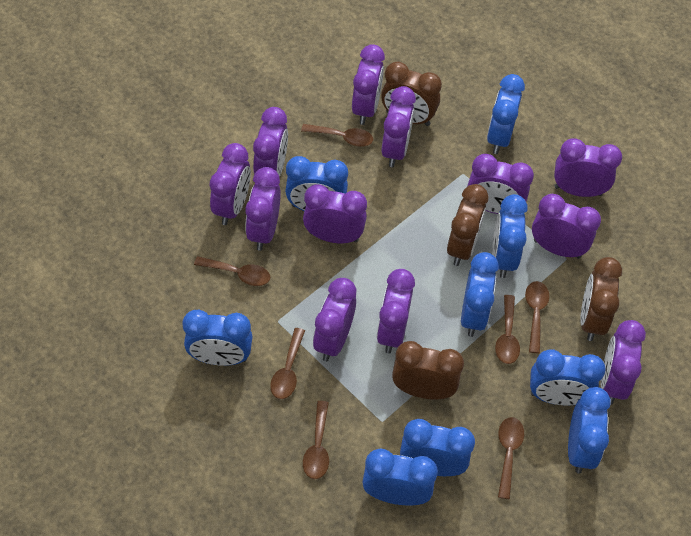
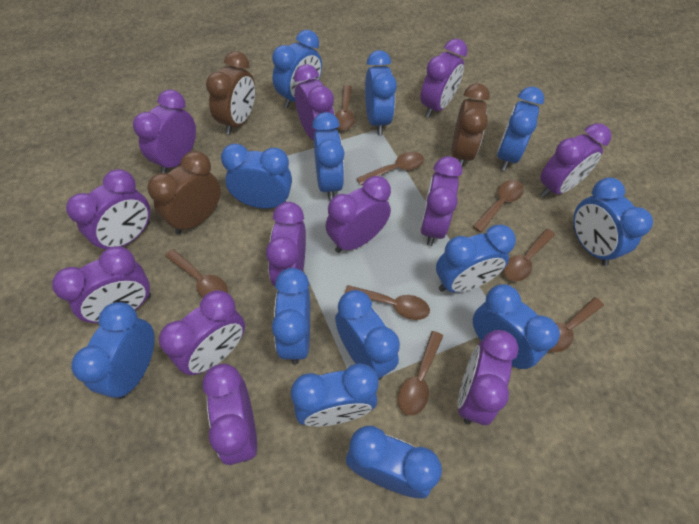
blue clock: 9 -> 13
brown clock: 4 -> 3
brown spoon: 7 -> 8

